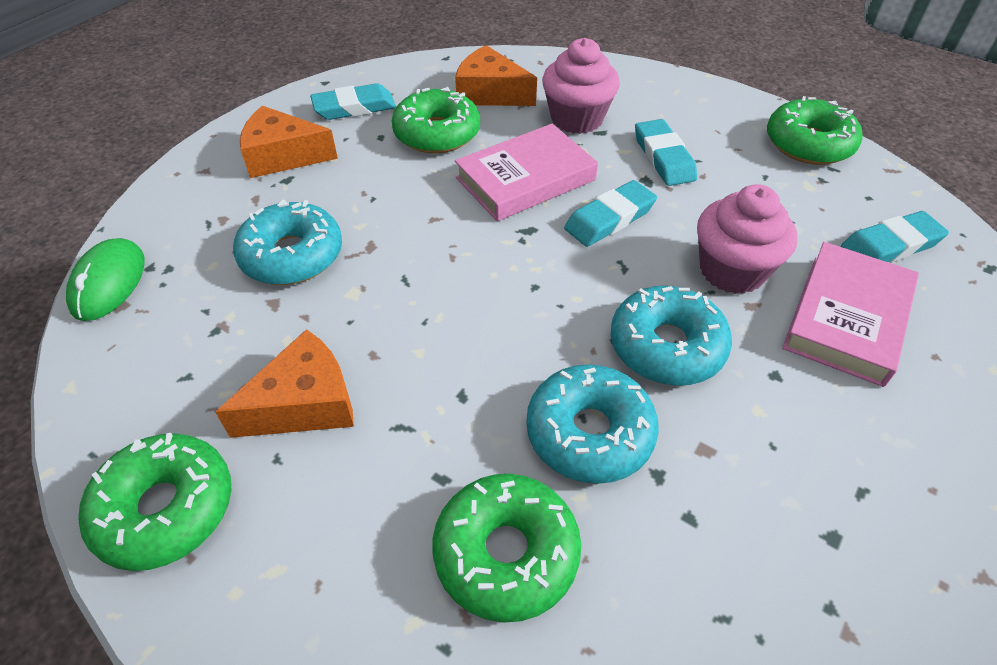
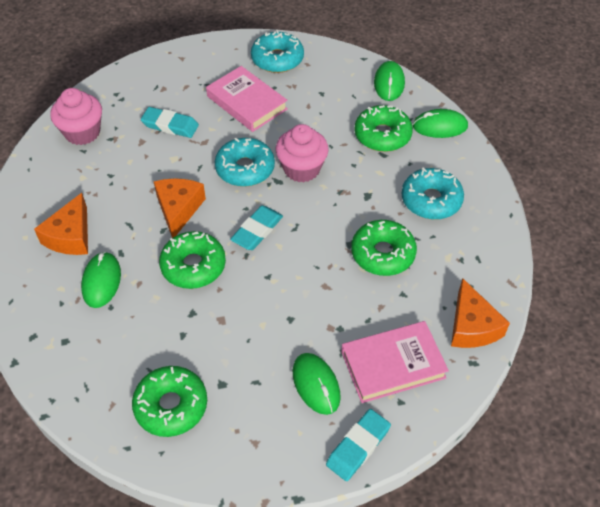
green mouse: 1 -> 4
turquoise eraser: 4 -> 3

